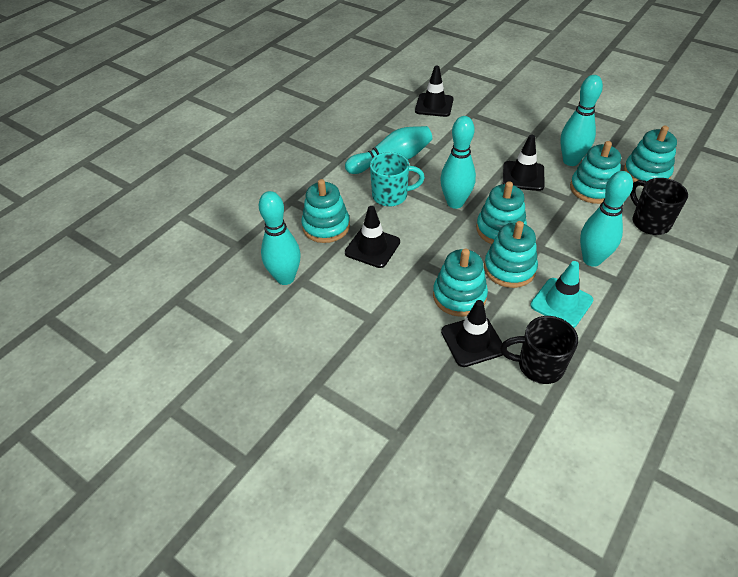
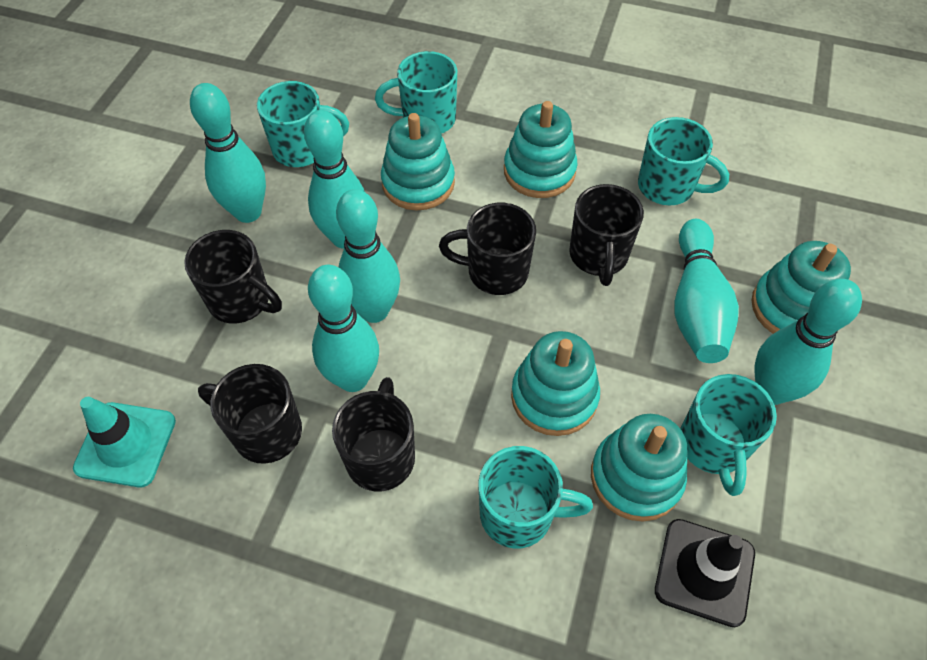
black mug: 2 -> 5
black traffic cone: 4 -> 1
turquoise bowling pin: 5 -> 6
turquoise mug: 1 -> 5
turquoise stacking toy: 6 -> 5

